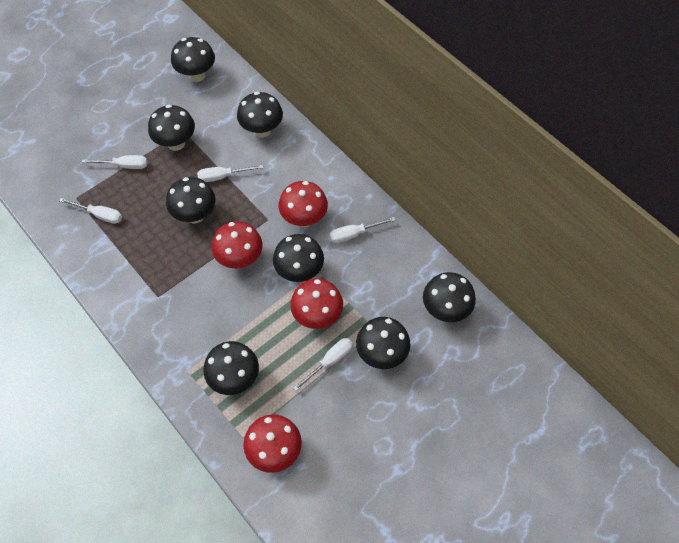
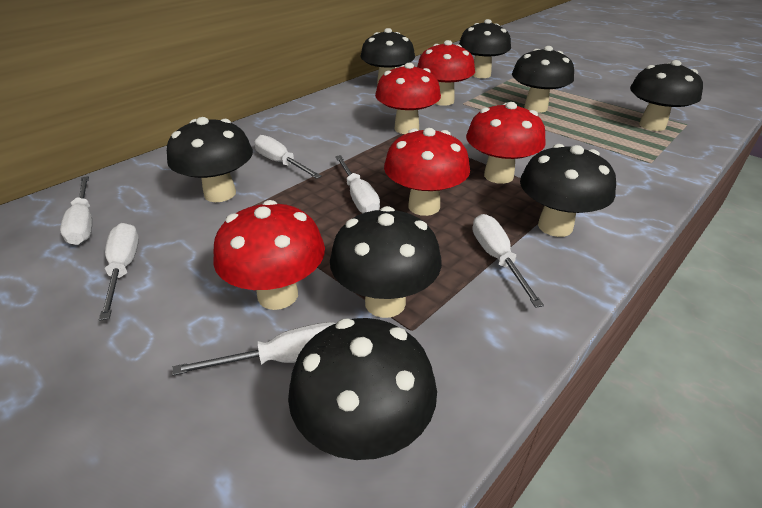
red mushroom: 4 -> 5
white screwdriver: 5 -> 6

